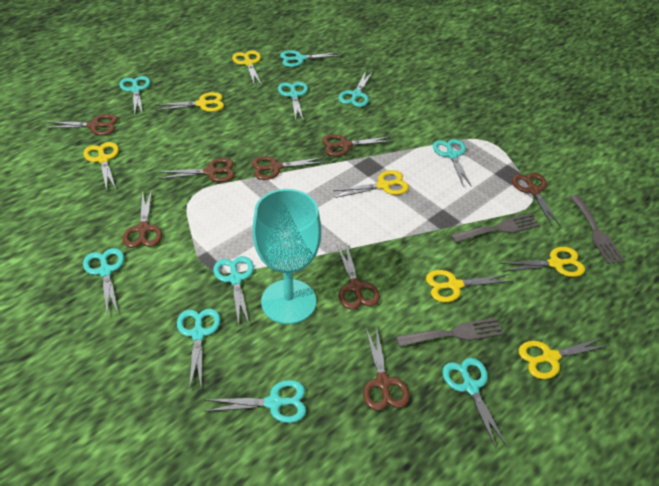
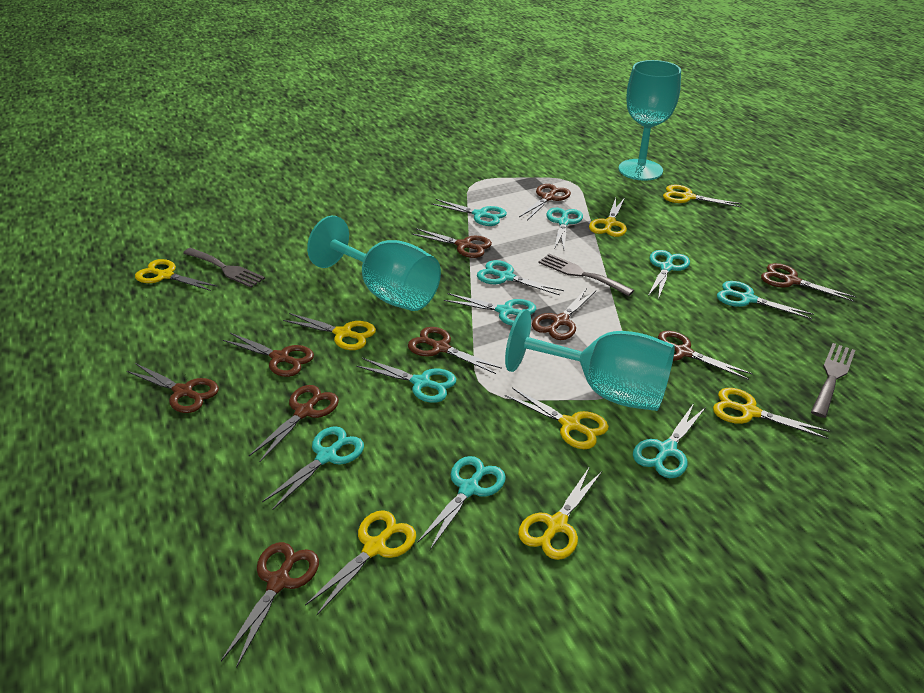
brown scissors: 8 -> 10
turquoise goblet: 1 -> 3
yellow scissors: 7 -> 8

